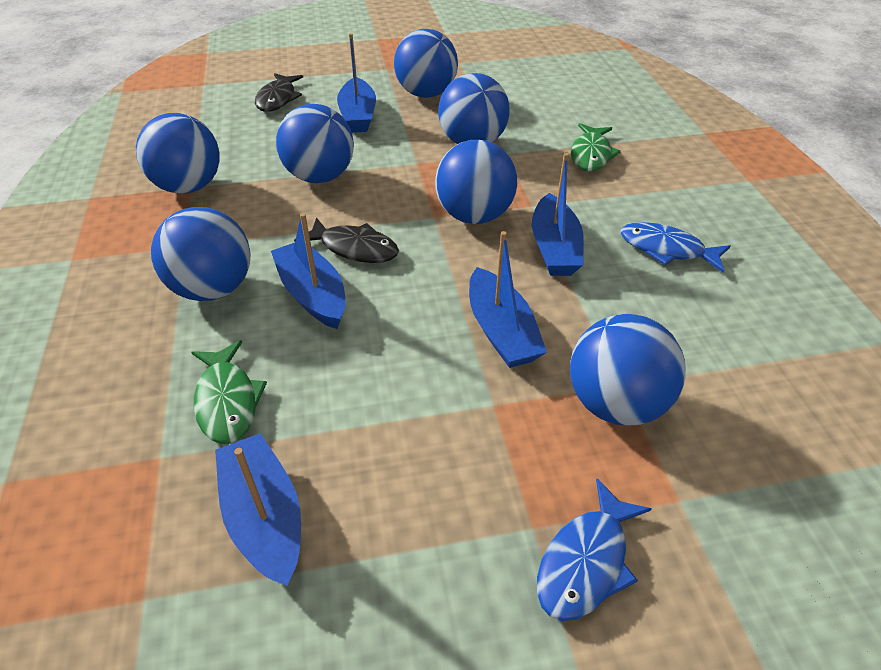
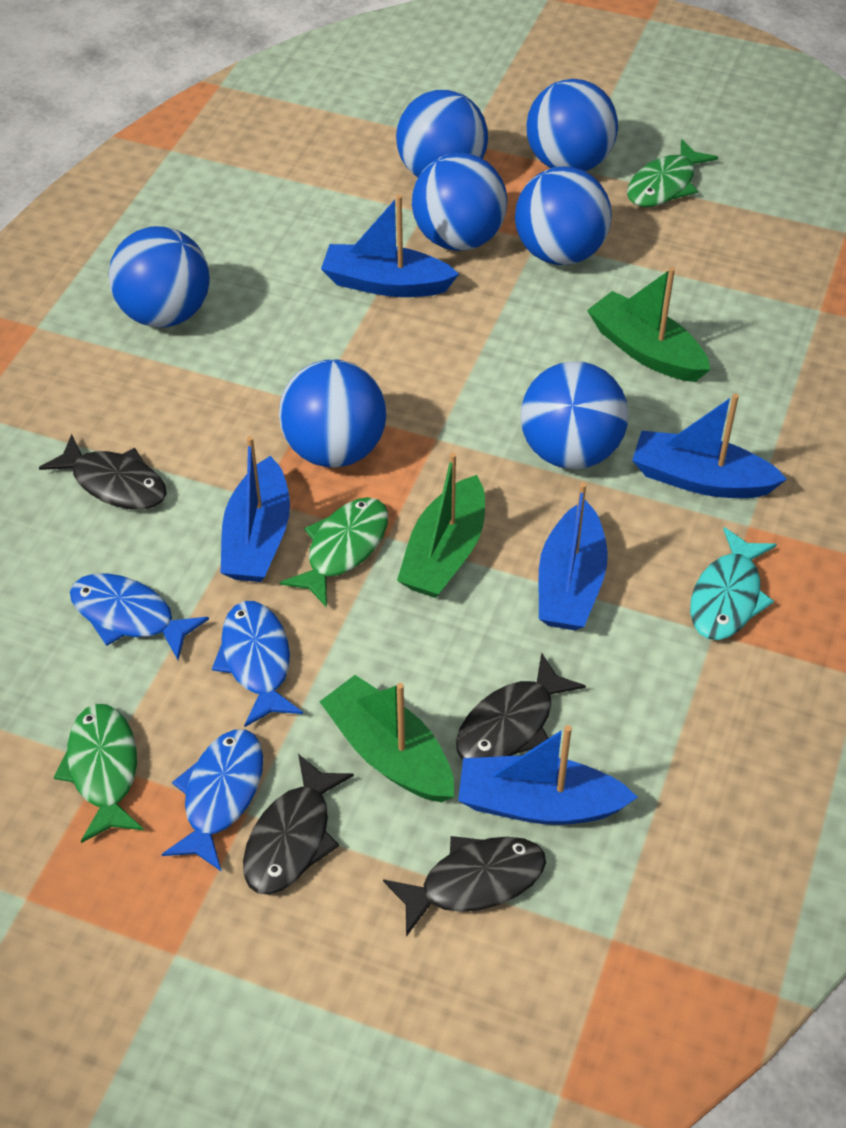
black fish: 2 -> 4
blue fish: 2 -> 3
green boat: 0 -> 3
green fish: 2 -> 3
turquoise fish: 0 -> 1

